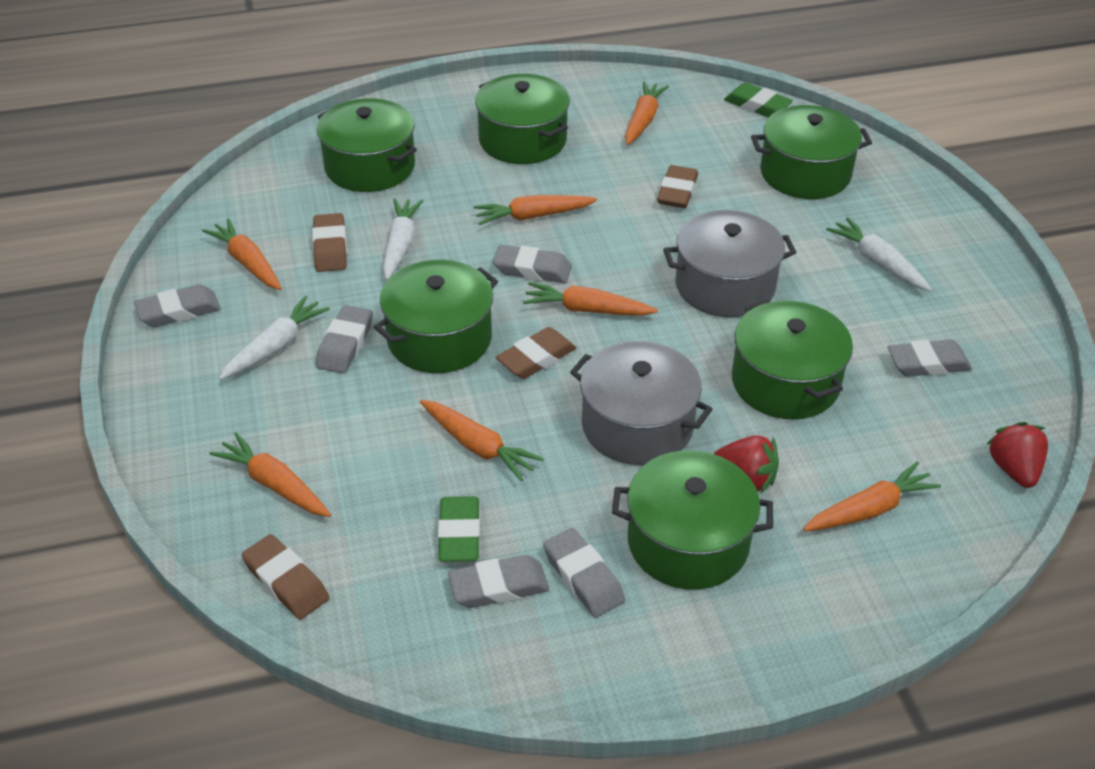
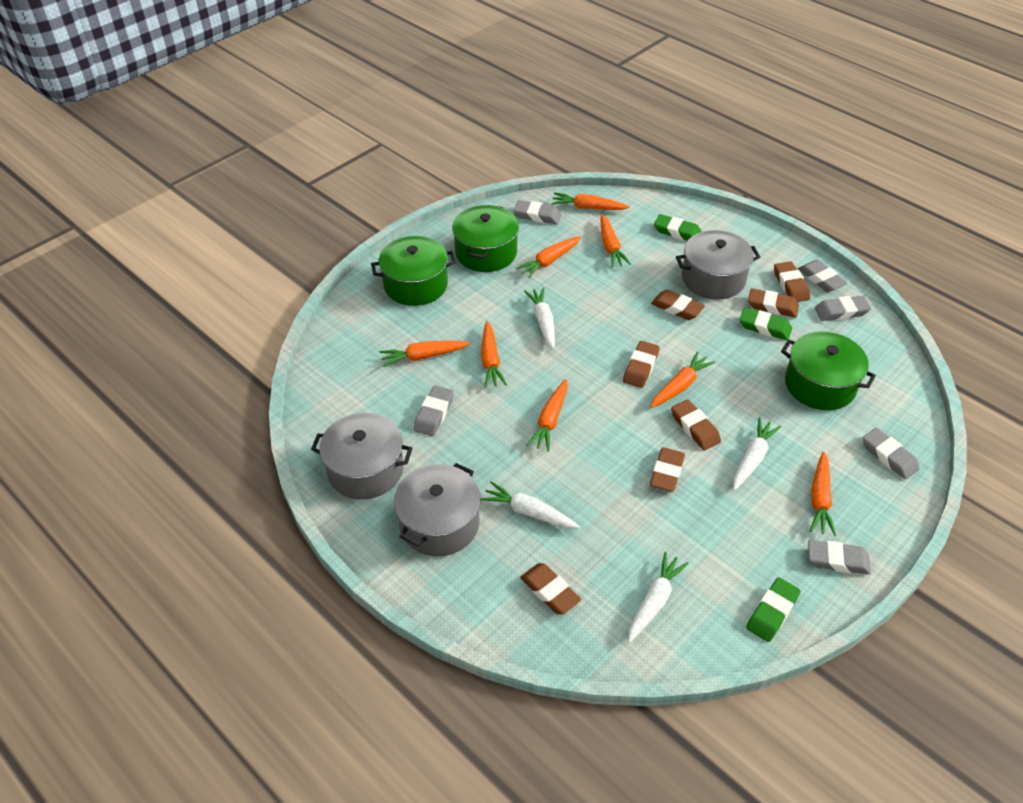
brown eraser: 4 -> 7
green eraser: 2 -> 3
green pot: 6 -> 3
grey pot: 2 -> 3
orange carrot: 7 -> 8
red strawberry: 2 -> 0
white carrot: 3 -> 4

